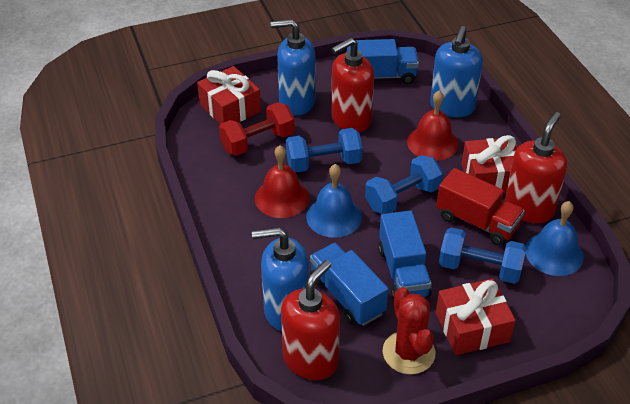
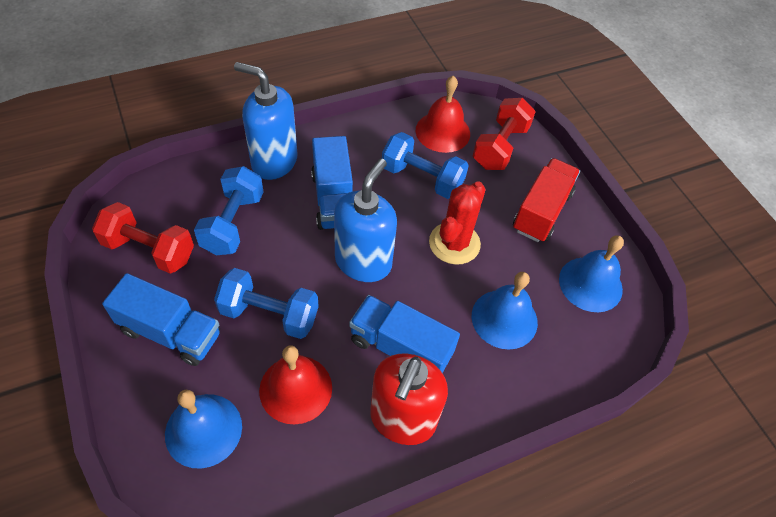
blue bell: 2 -> 3
blue soap dispenser: 3 -> 2
red dumbbell: 1 -> 2
red gift: 3 -> 0
red soap dispenser: 3 -> 1

